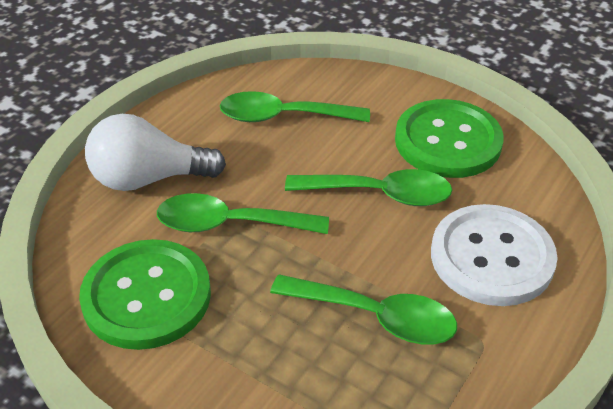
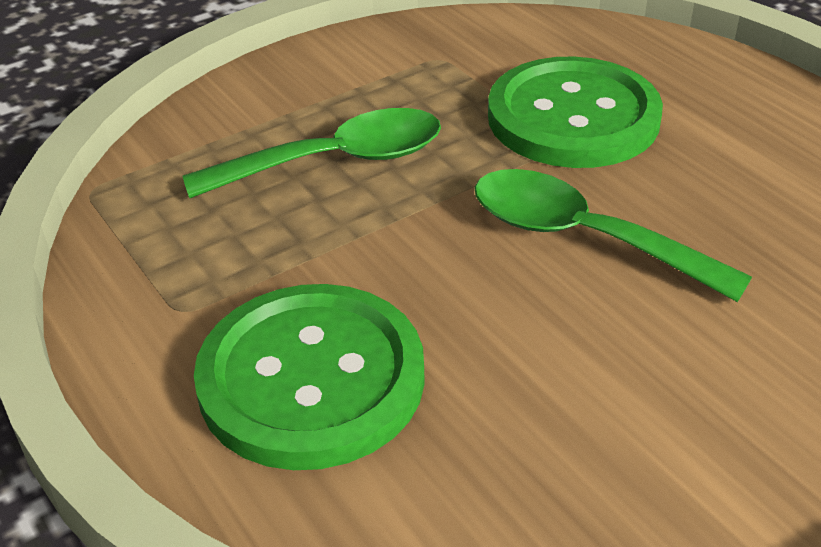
green spoon: 4 -> 2
white button: 1 -> 0
white light bulb: 1 -> 0

